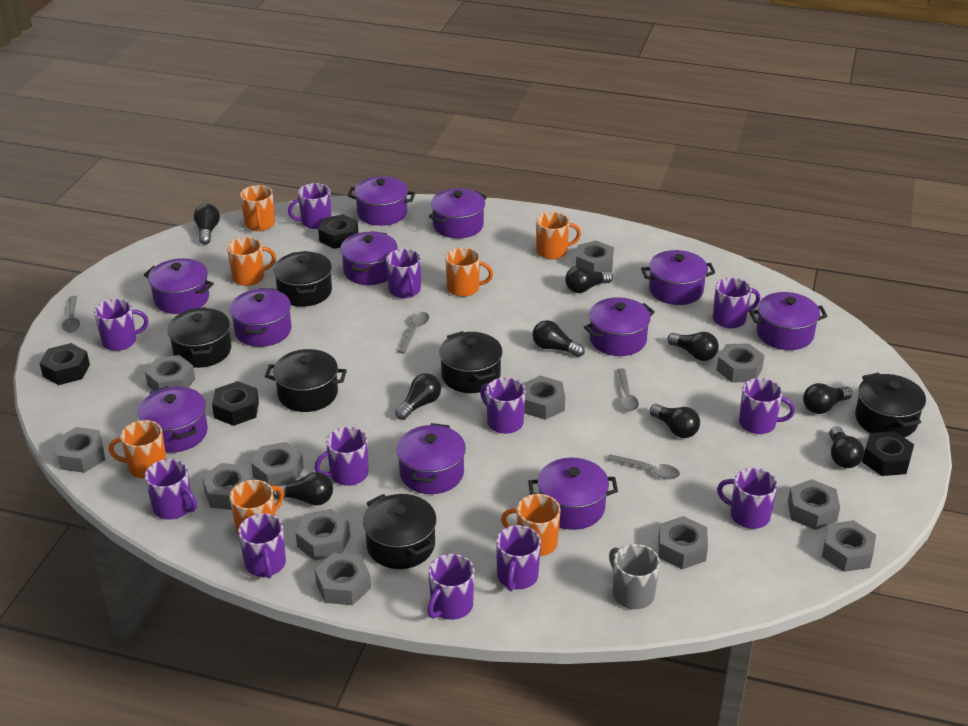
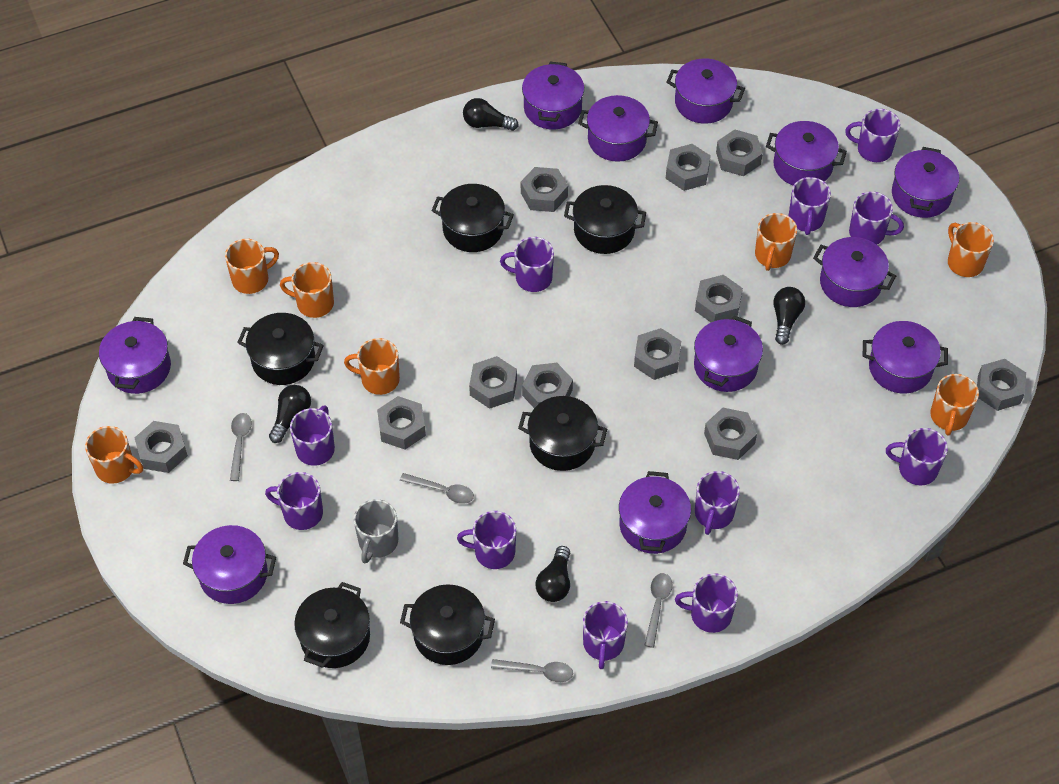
black light bulb: 9 -> 4
black nut: 4 -> 0
grey nut: 12 -> 11
purple mug: 12 -> 11

